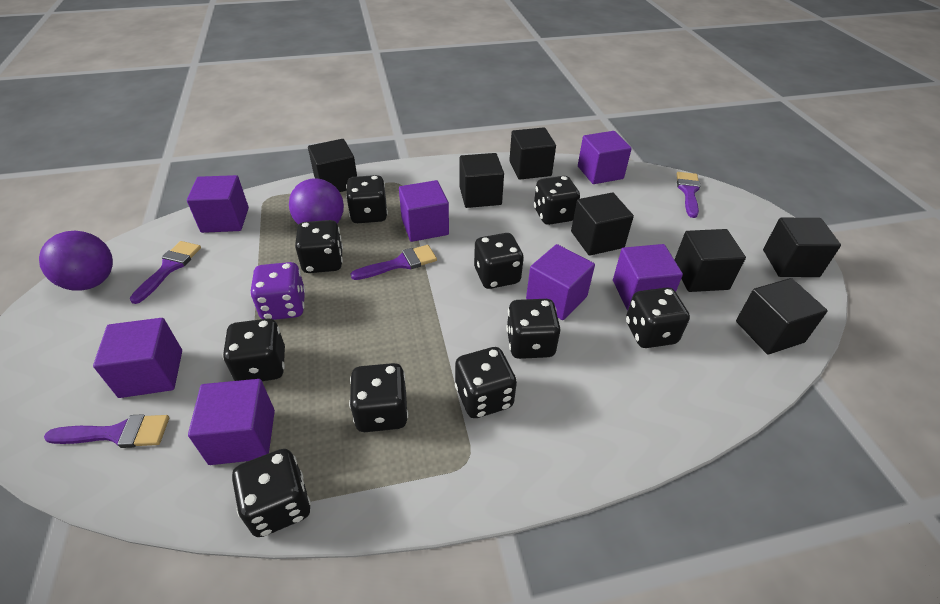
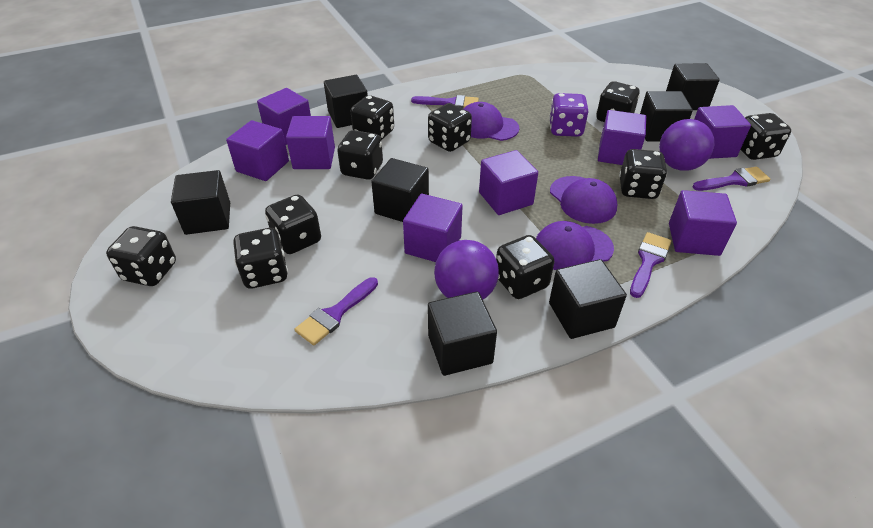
purple cap: 0 -> 3
purple cube: 7 -> 8

